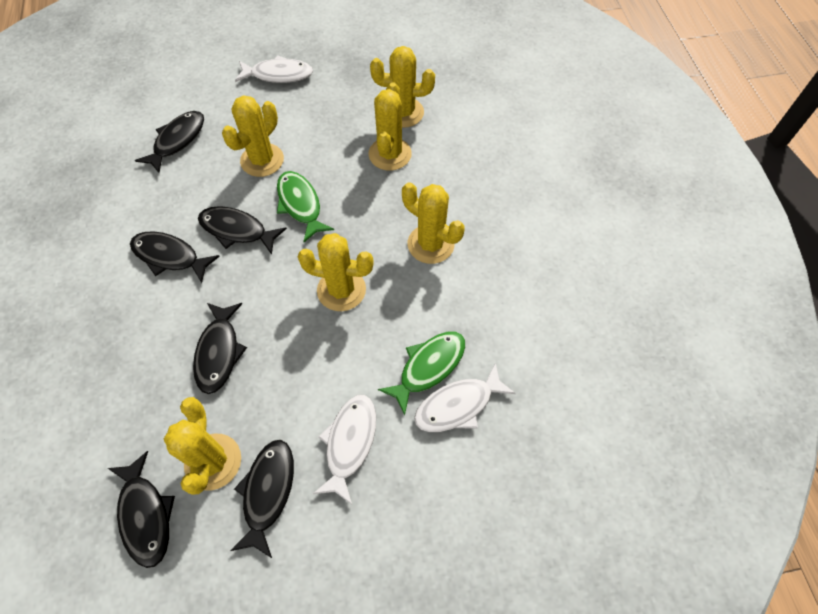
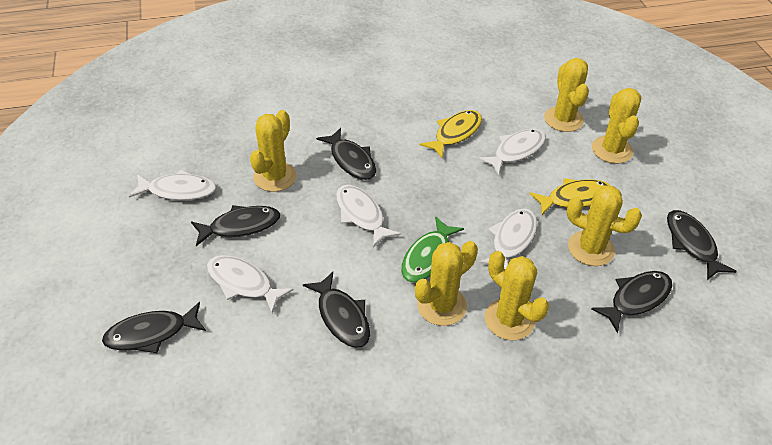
green fish: 2 -> 1
white fish: 3 -> 5
yellow fish: 0 -> 2

